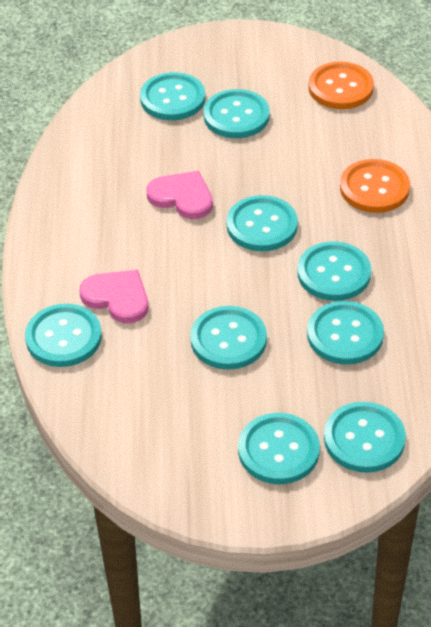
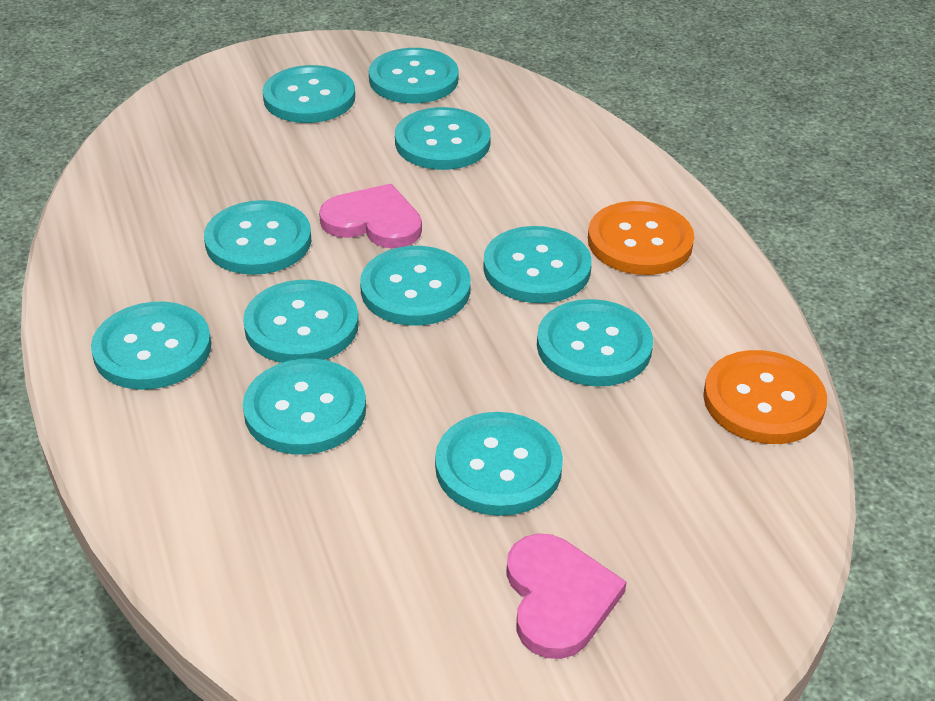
turquoise button: 9 -> 11

